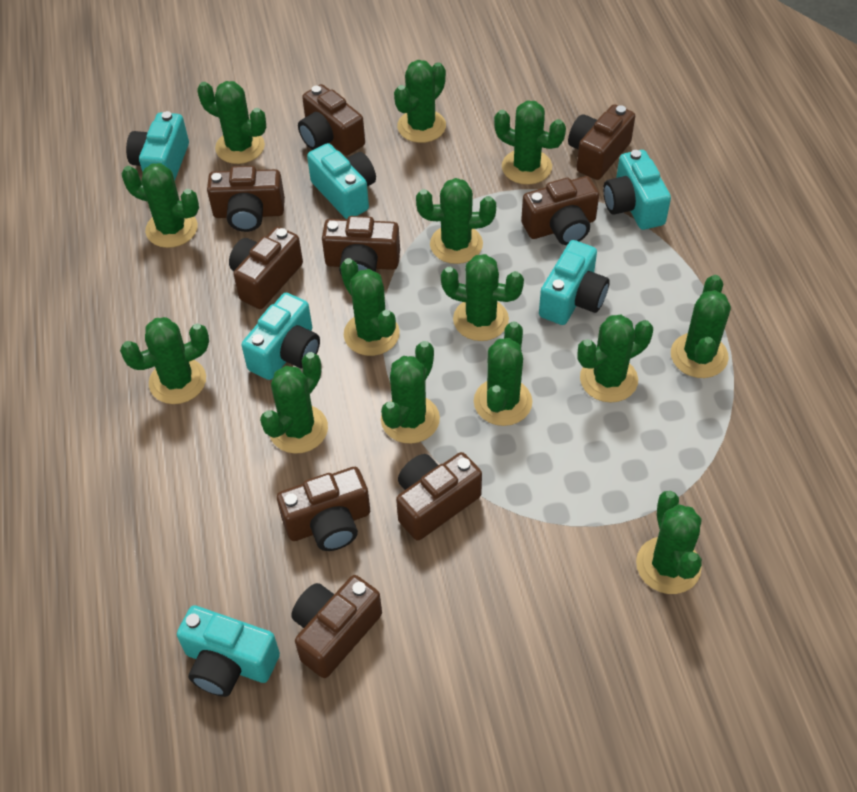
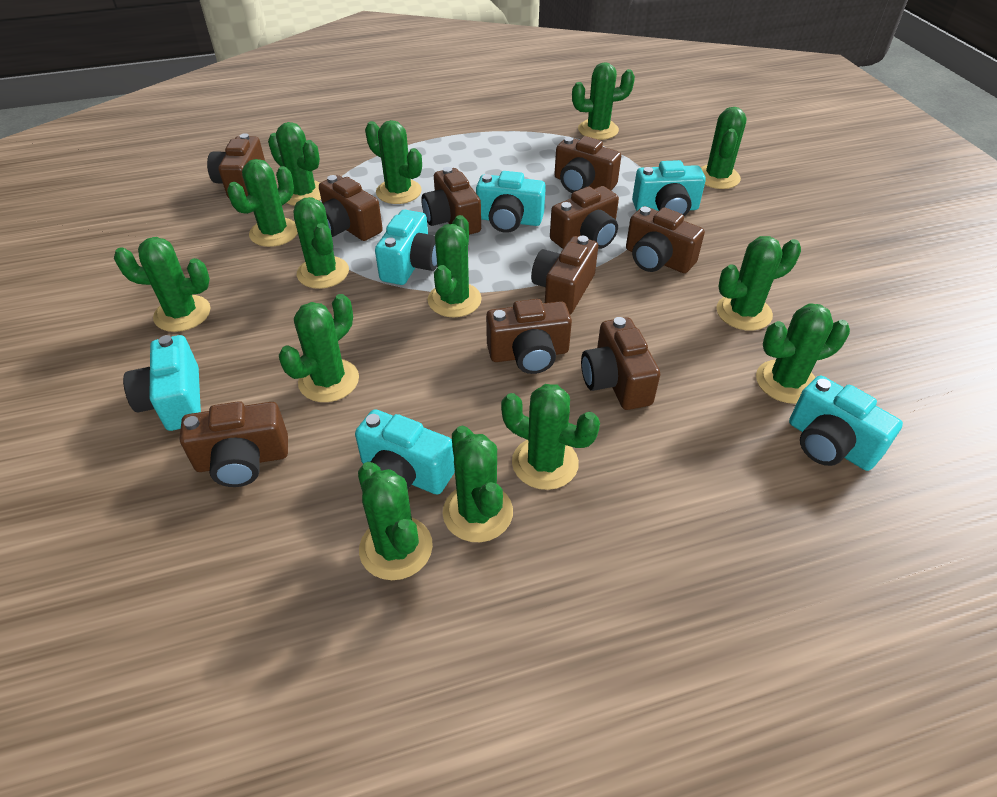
brown camera: 9 -> 10

